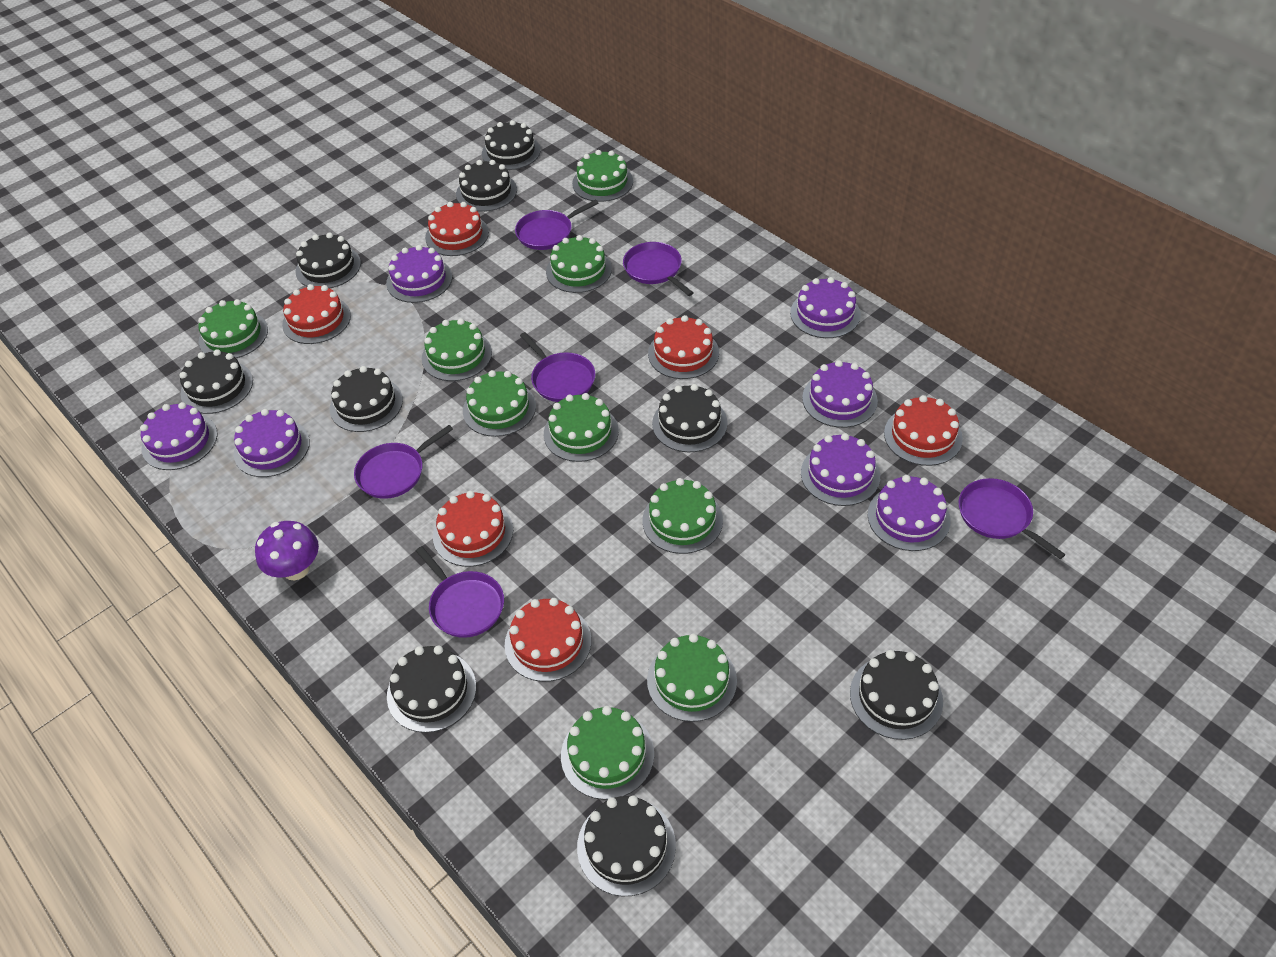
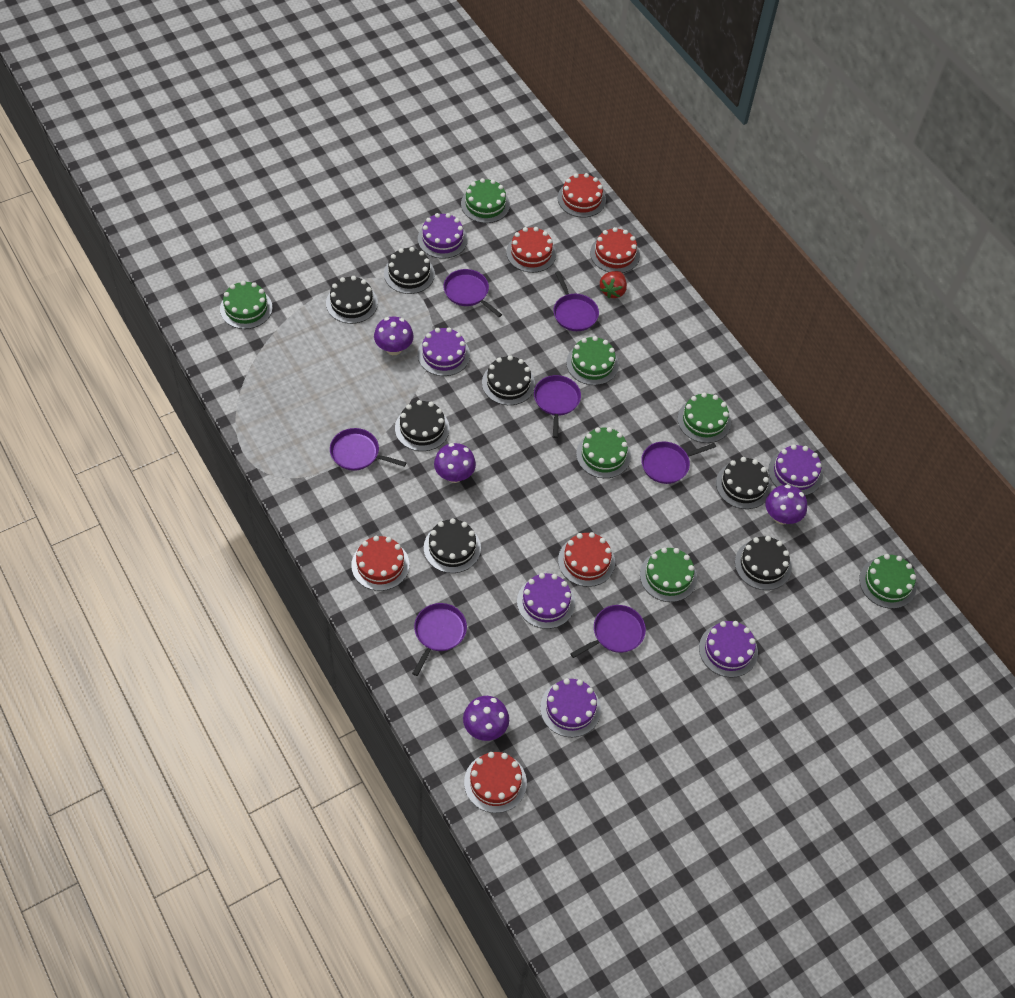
black cake: 9 -> 7
green cake: 9 -> 7
purple cake: 7 -> 6
purple mushroom: 1 -> 4
purple pan: 6 -> 7
red strawberry: 0 -> 1

